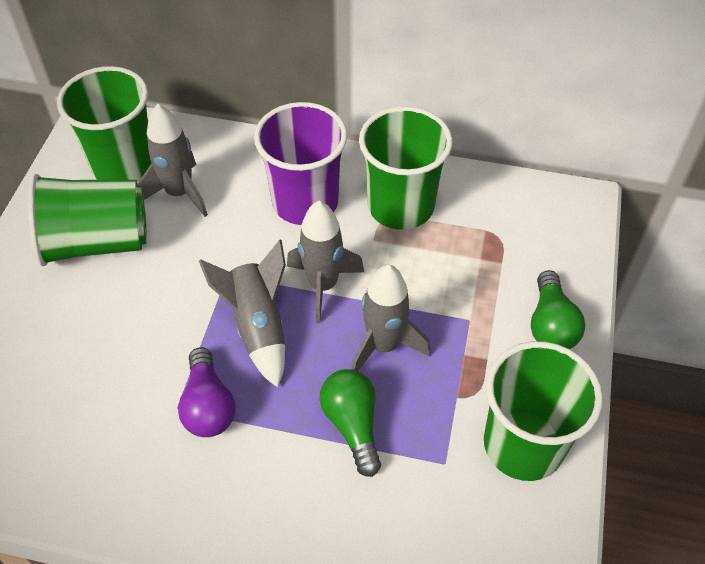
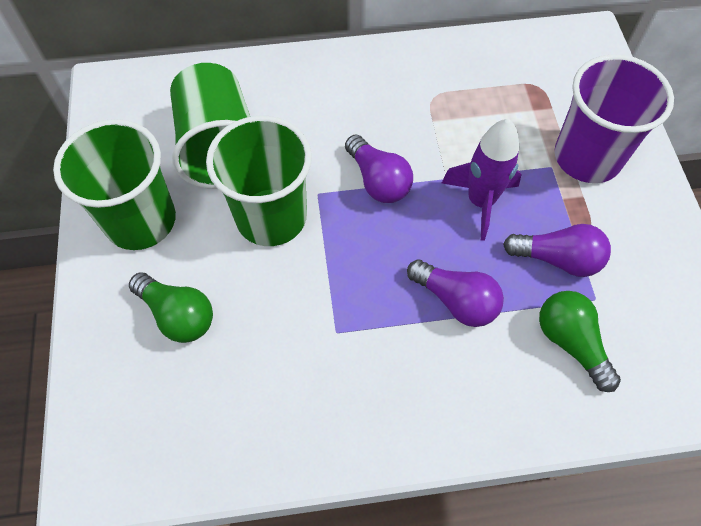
green cup: 4 -> 3
grey rocket: 4 -> 0
purple light bulb: 1 -> 3
purple rocket: 0 -> 1

